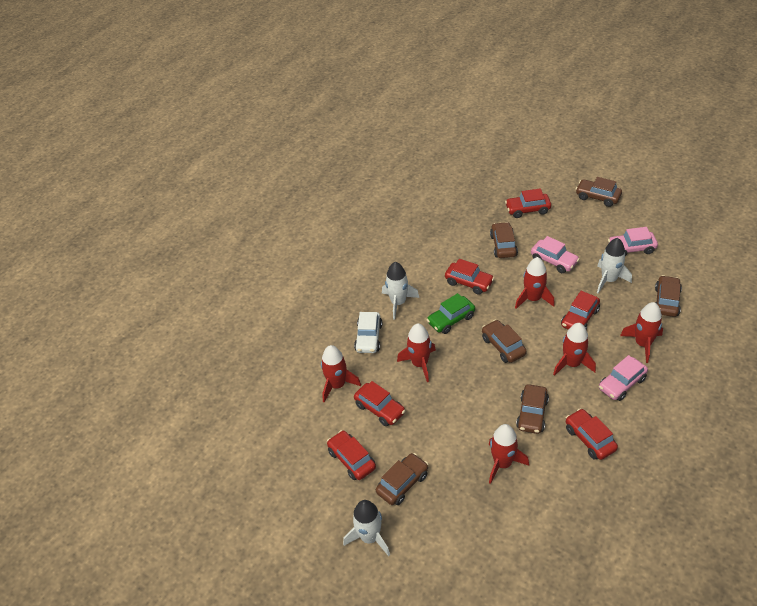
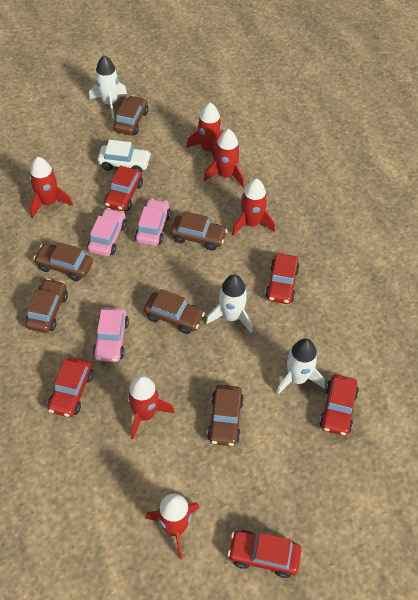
green car: 1 -> 0
red car: 6 -> 5

